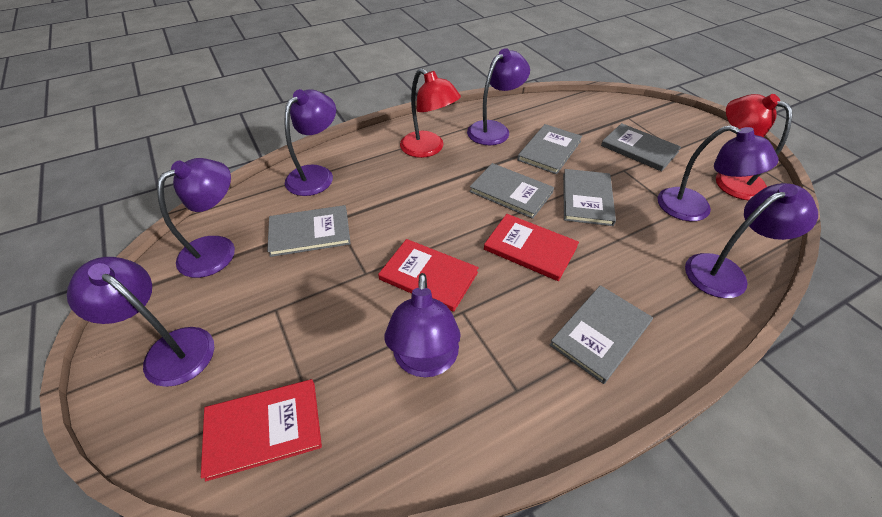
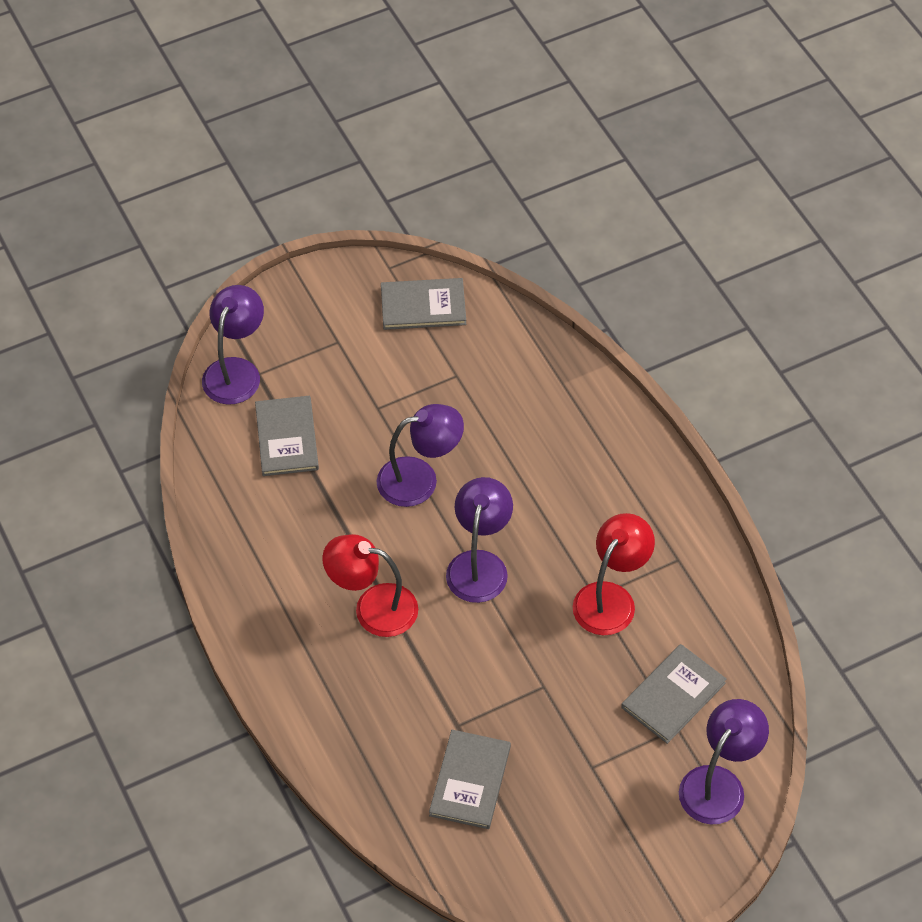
grey book: 6 -> 4
purple lamp: 7 -> 4
red book: 3 -> 0

